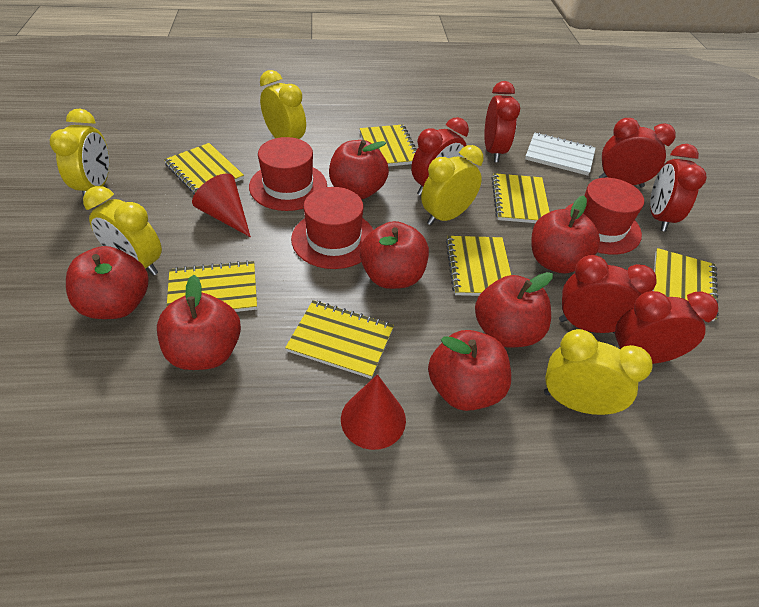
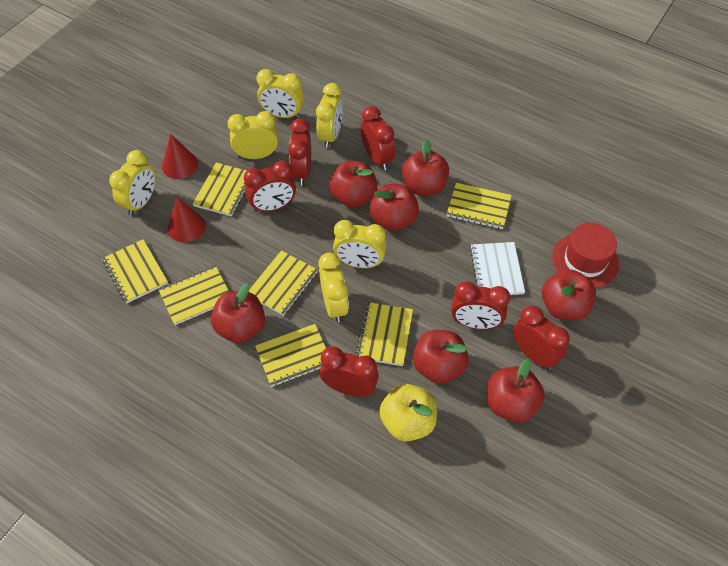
red hat: 3 -> 1
yellow apple: 0 -> 1
yellow clock: 5 -> 6

